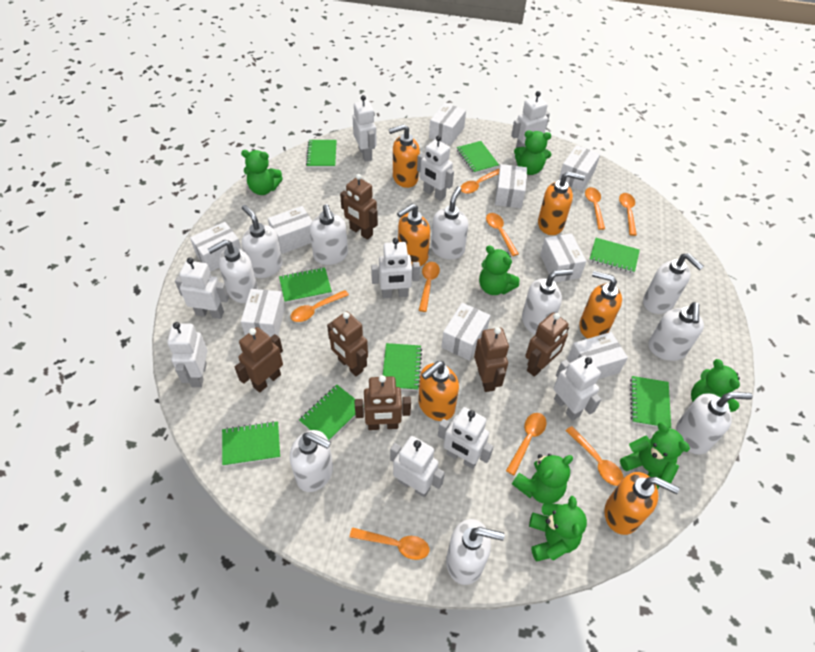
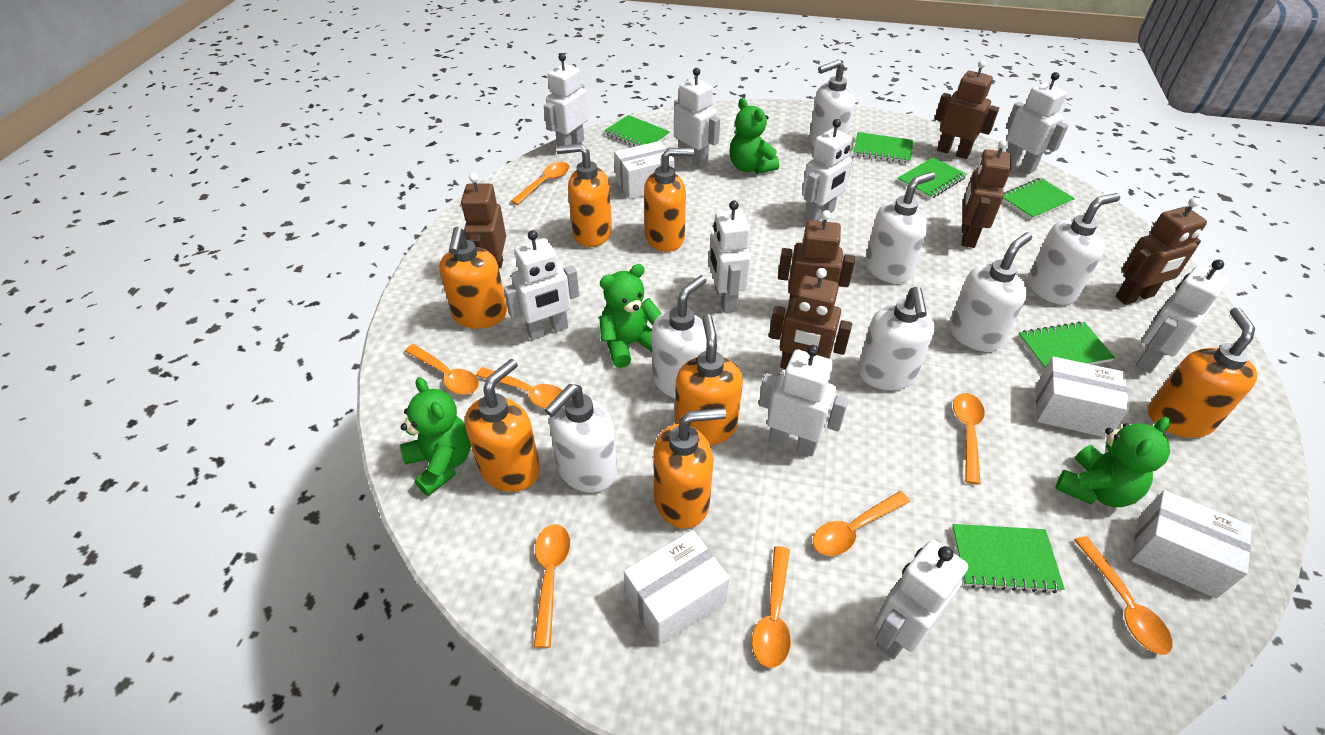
green notebook: 8 -> 6
green teddy bear: 7 -> 4
orange soap dispenser: 6 -> 7
orange spoon: 9 -> 8
white box: 9 -> 4
white soap dispenser: 10 -> 7

